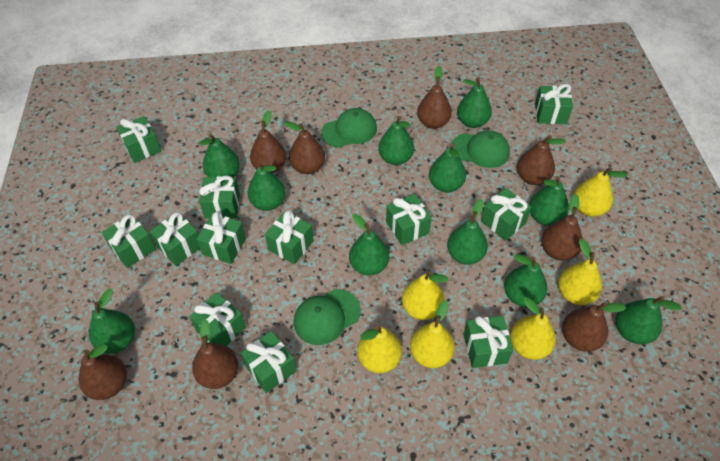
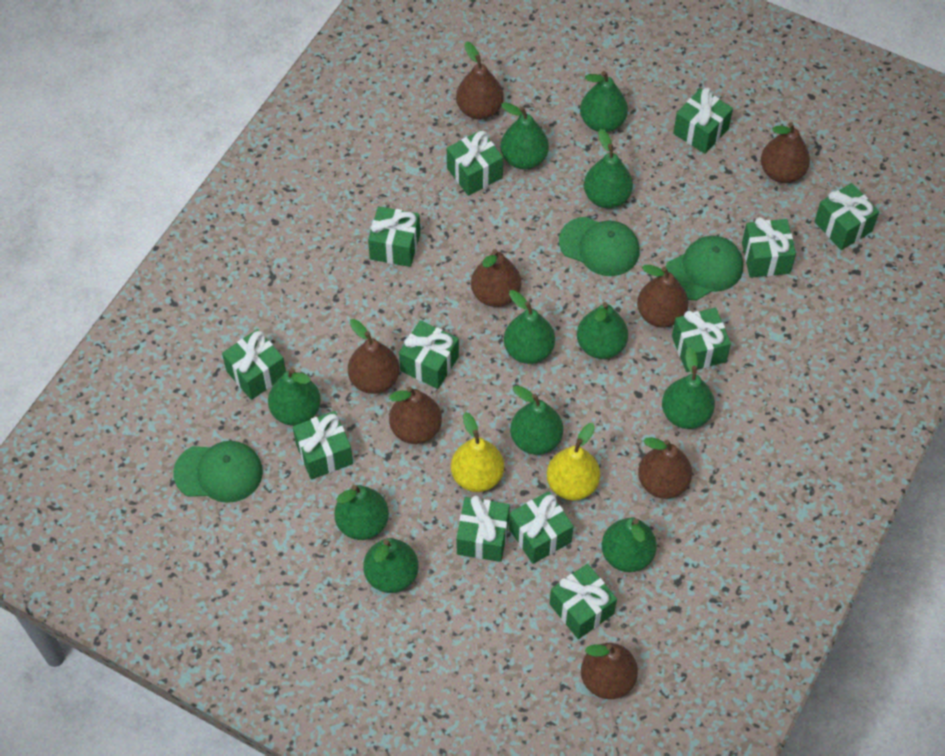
yellow pear: 6 -> 2

